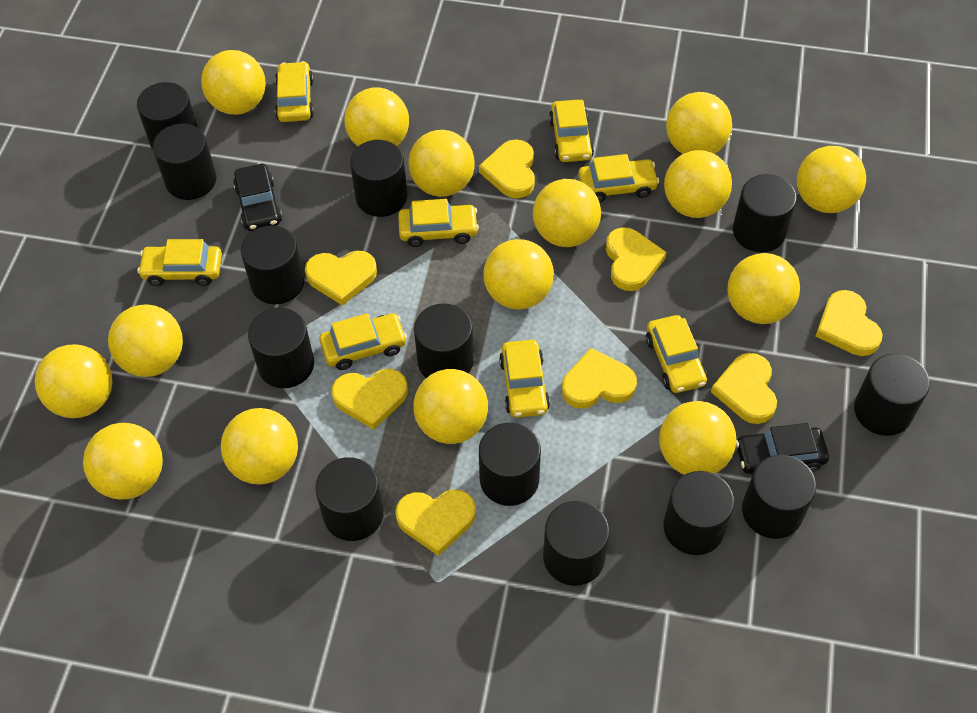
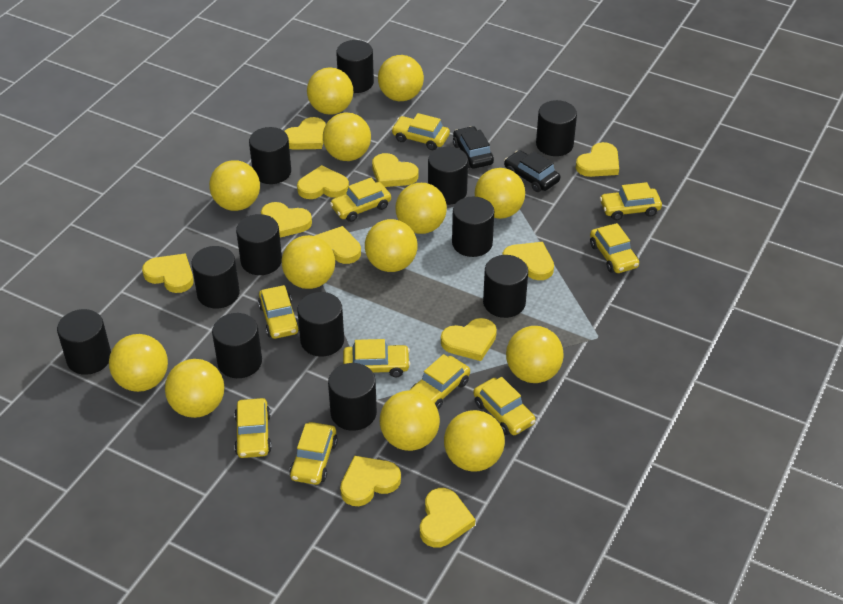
black cylinder: 13 -> 12
yellow ball: 15 -> 13
yellow car: 8 -> 10
yellow heart: 8 -> 11

